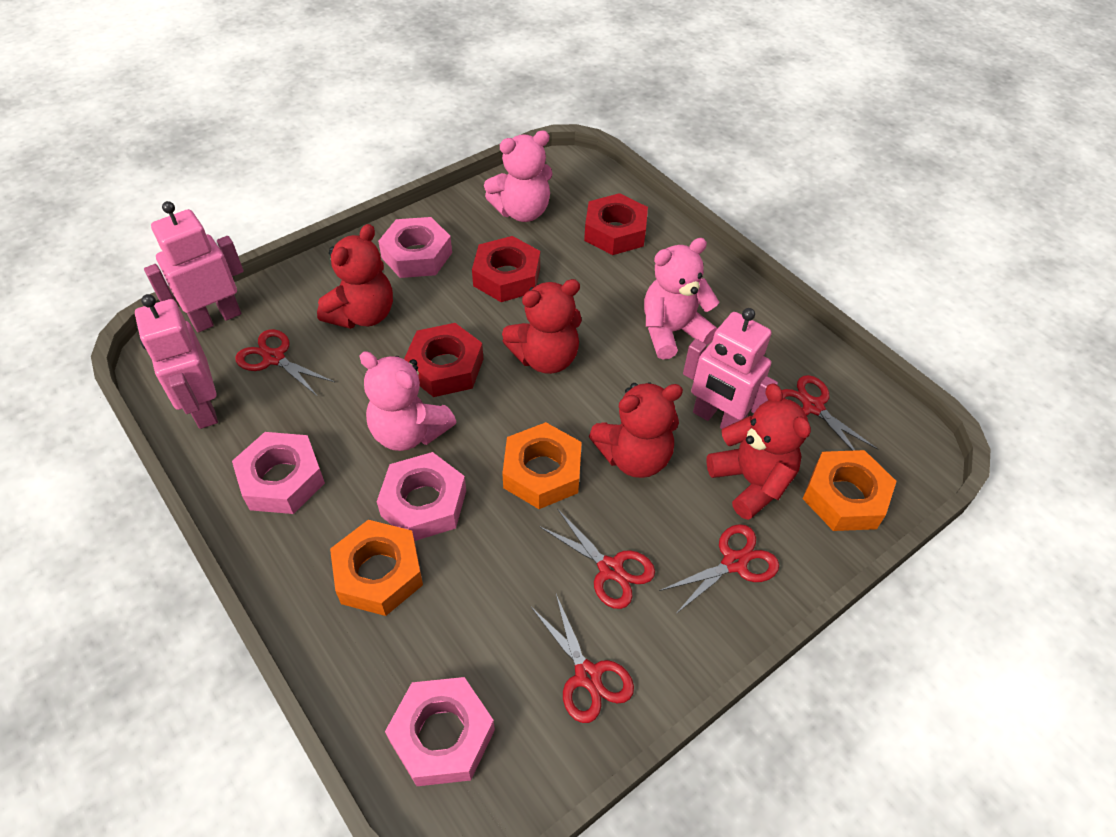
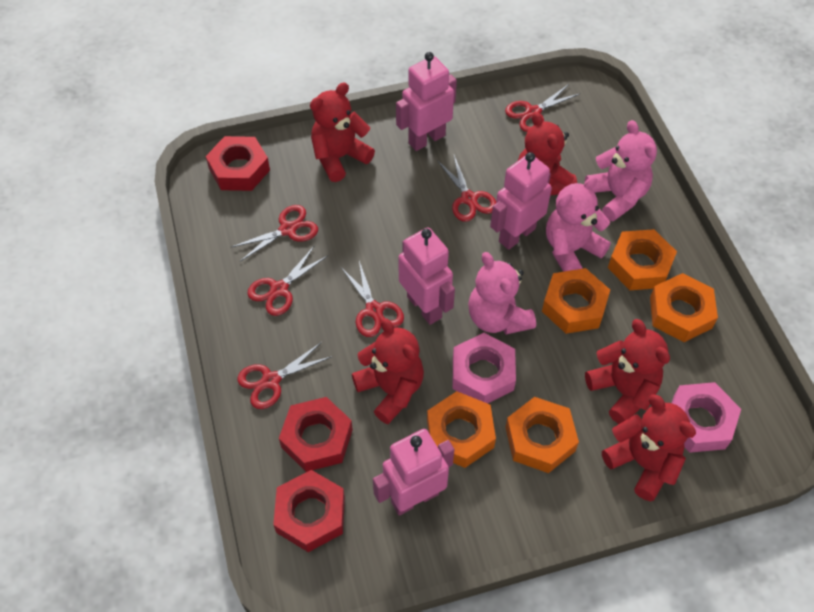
orange nut: 3 -> 5
pink nut: 4 -> 2
pink robot: 3 -> 4
red scissors: 5 -> 6
red teddy bear: 4 -> 5

